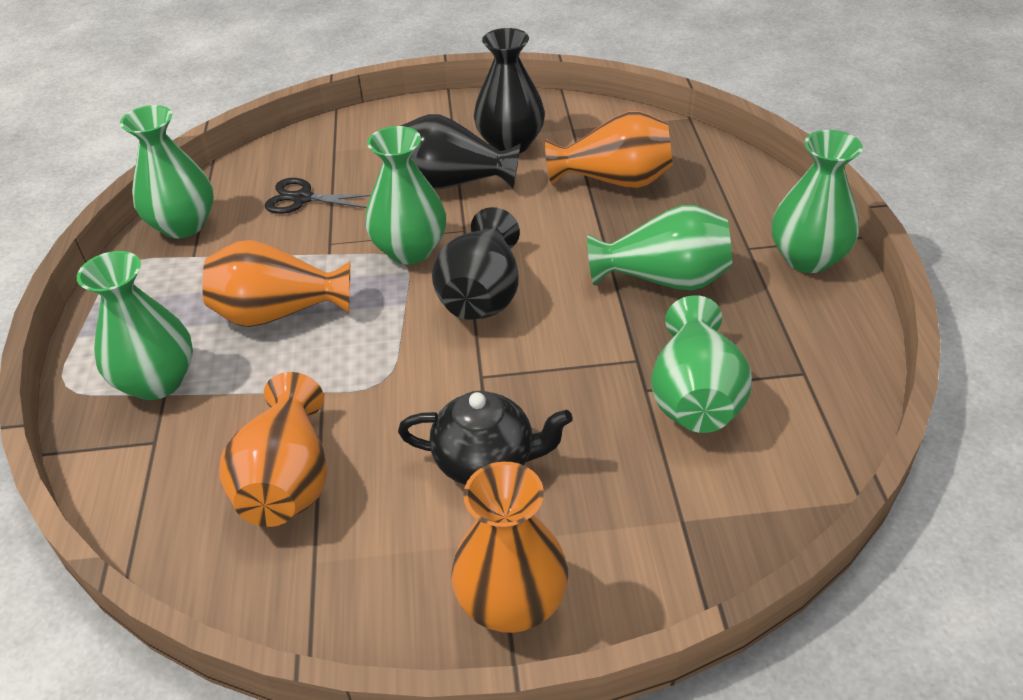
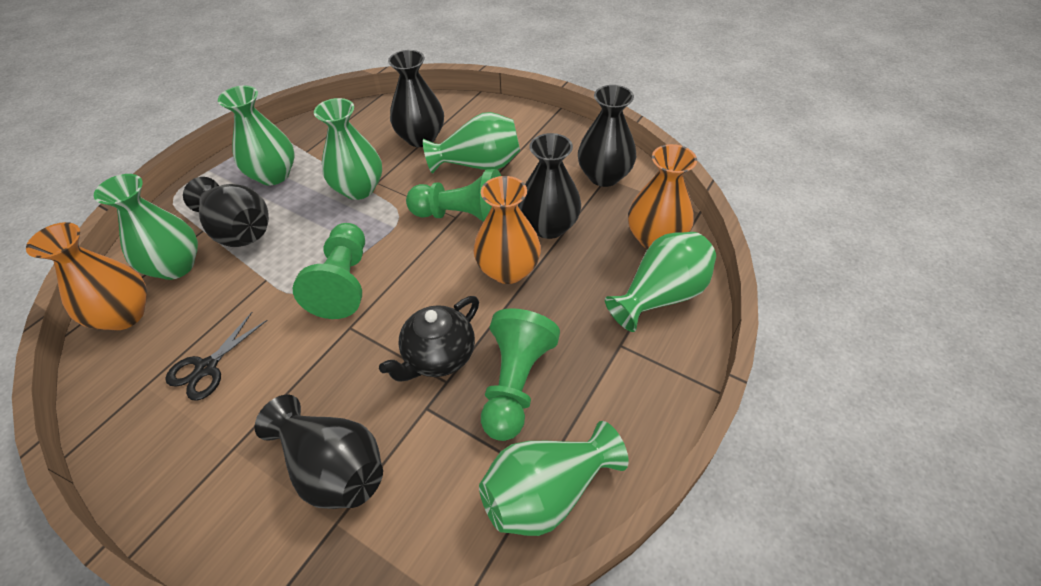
black vase: 3 -> 5
green pawn: 0 -> 3
orange vase: 4 -> 3

